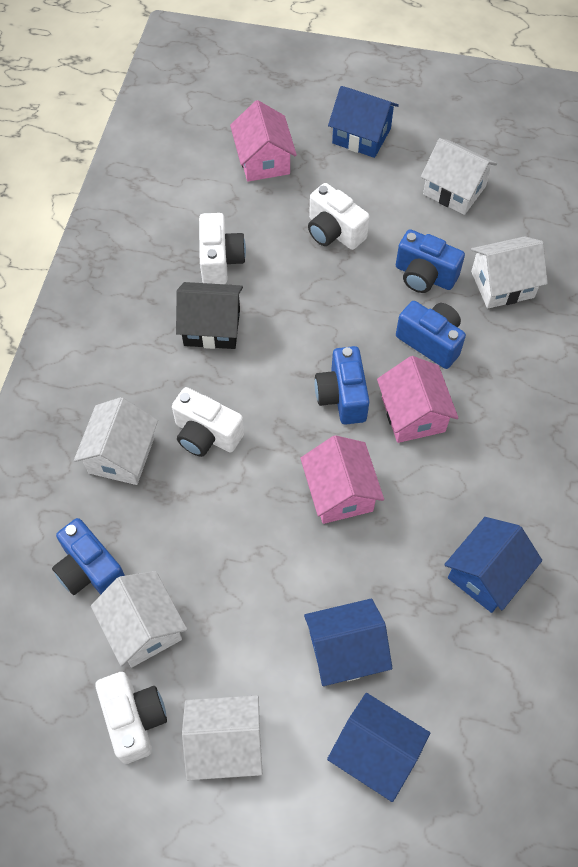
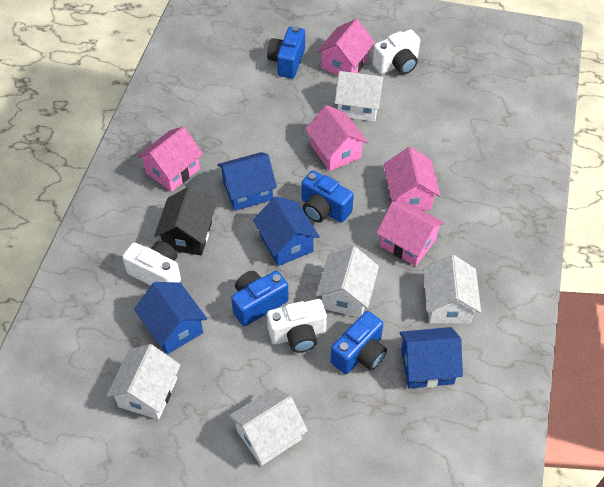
pink house: 3 -> 5
white camera: 4 -> 3

